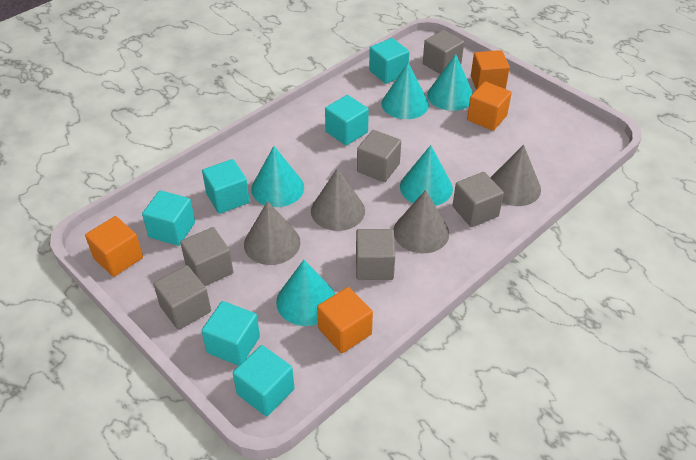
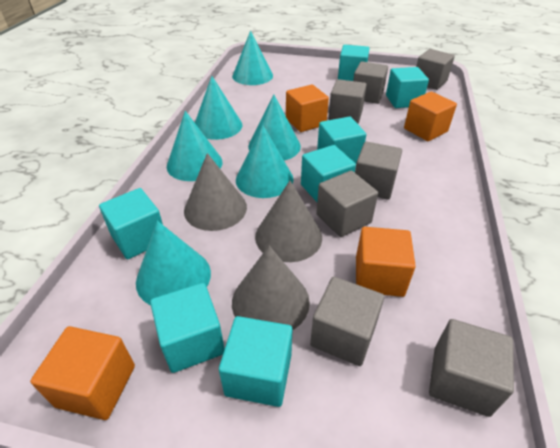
grey cone: 4 -> 3
grey cube: 6 -> 7
turquoise cone: 5 -> 6
turquoise cube: 6 -> 7

